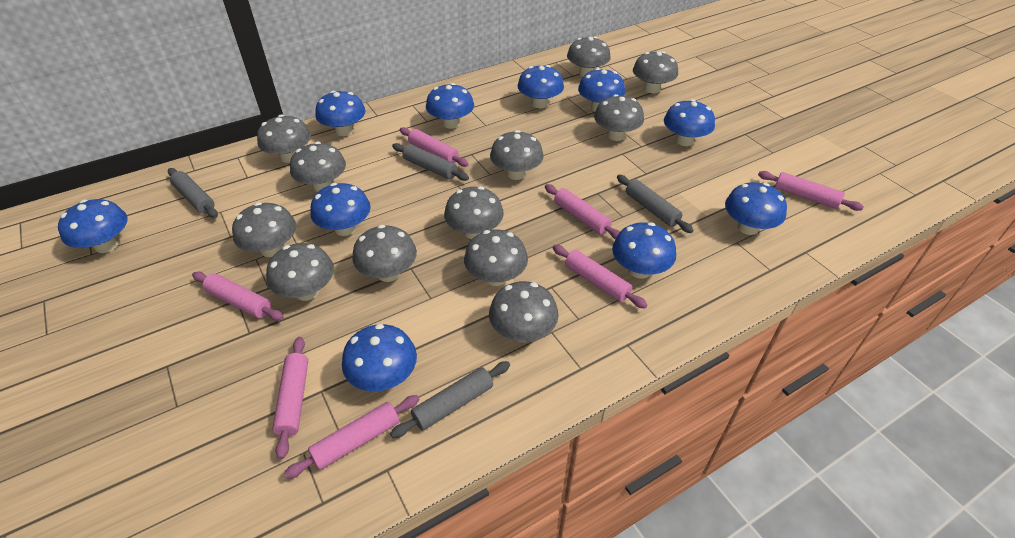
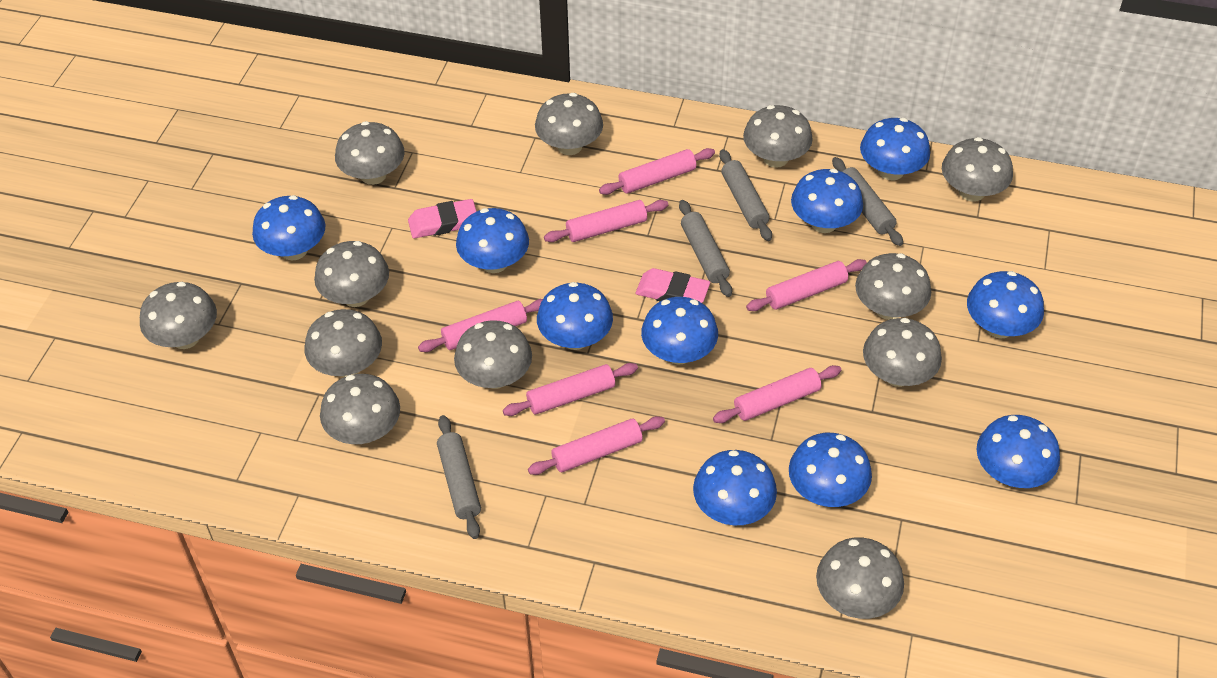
pink eraser: 0 -> 2

